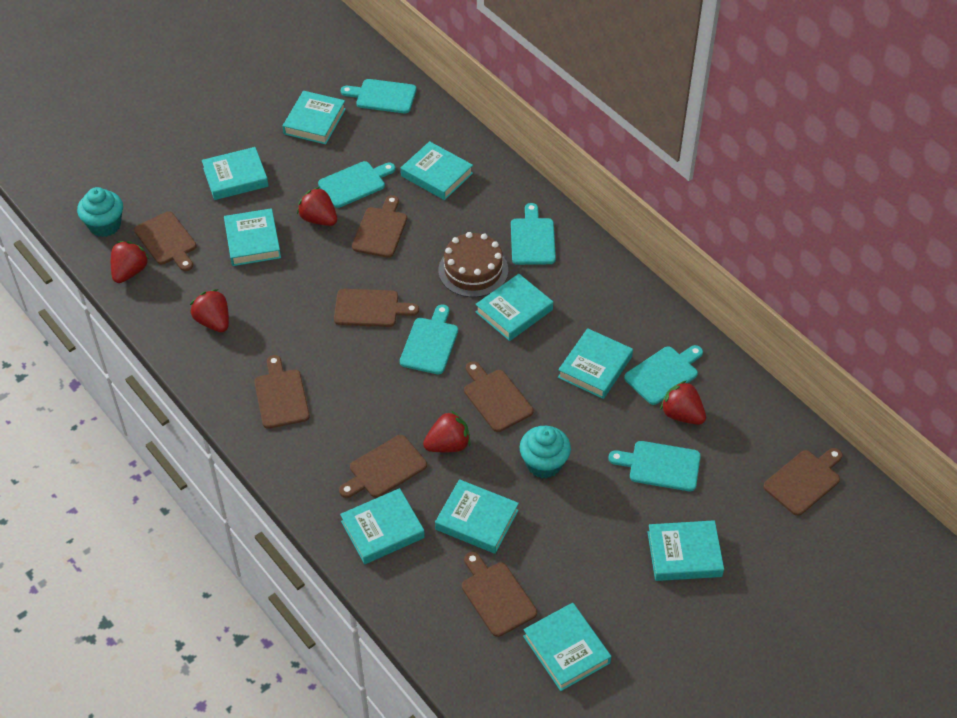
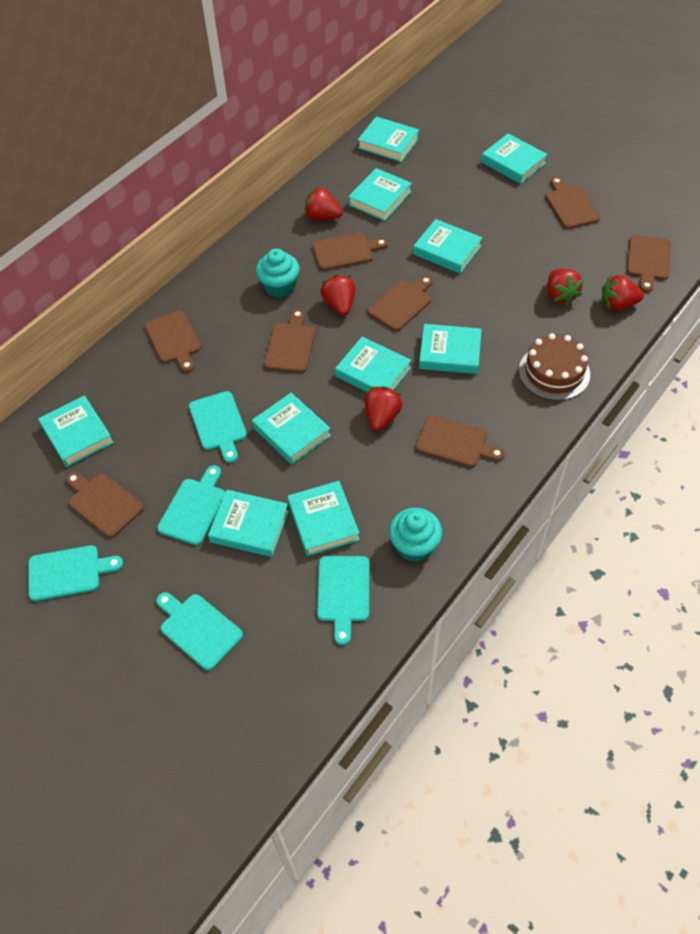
turquoise cutting board: 6 -> 5

